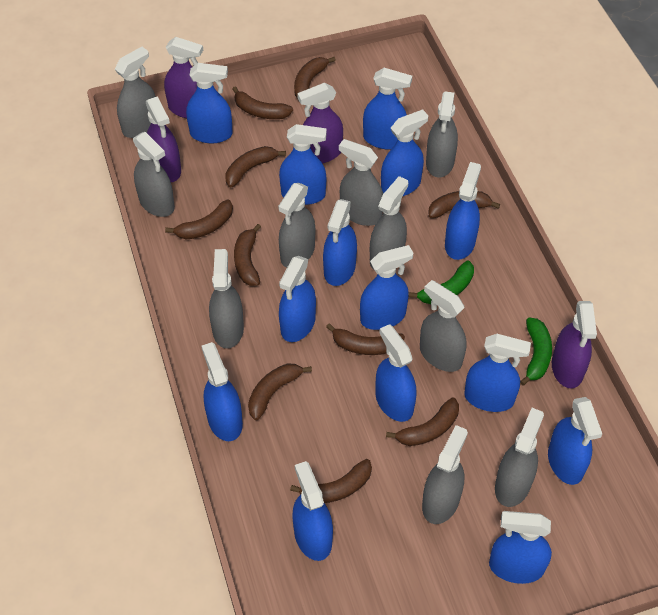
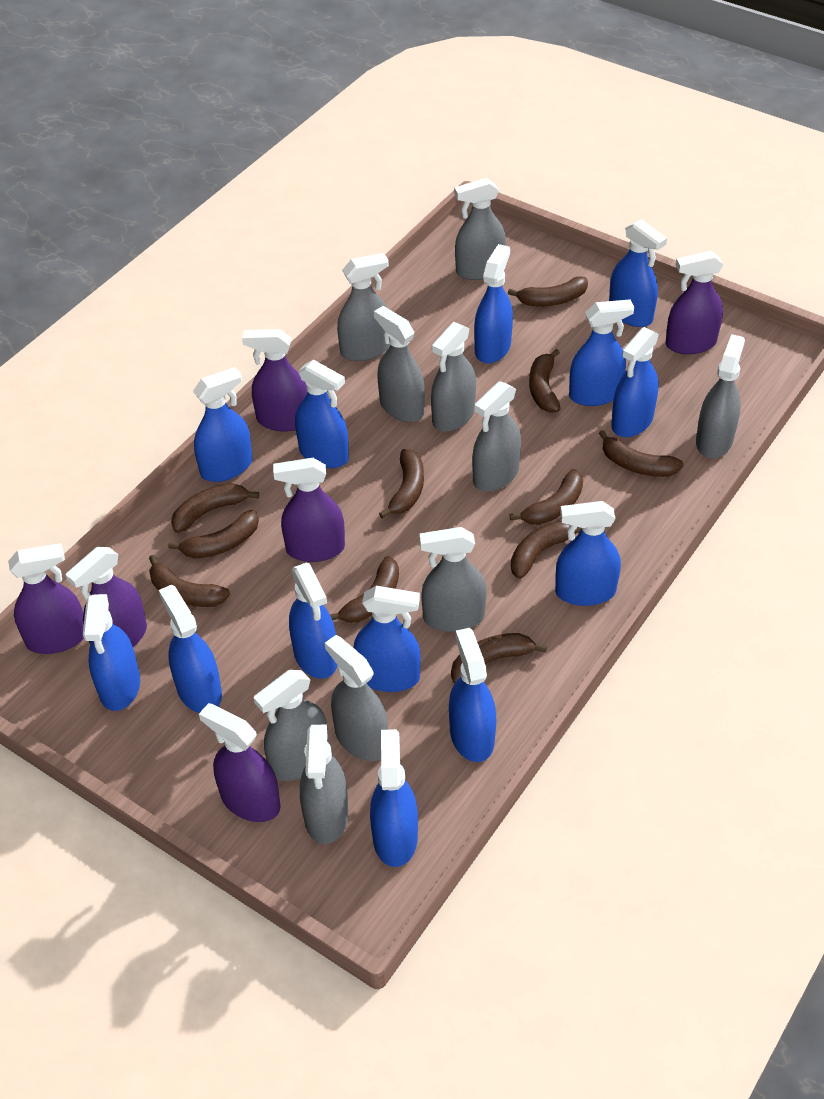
blue spray bottle: 14 -> 13
brown banana: 10 -> 11
green banana: 2 -> 0
purple spray bottle: 4 -> 6

